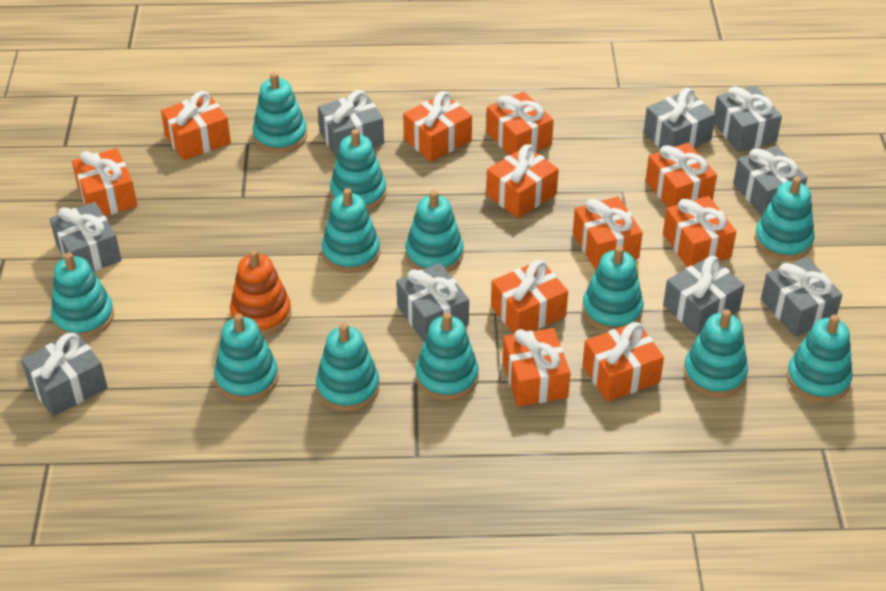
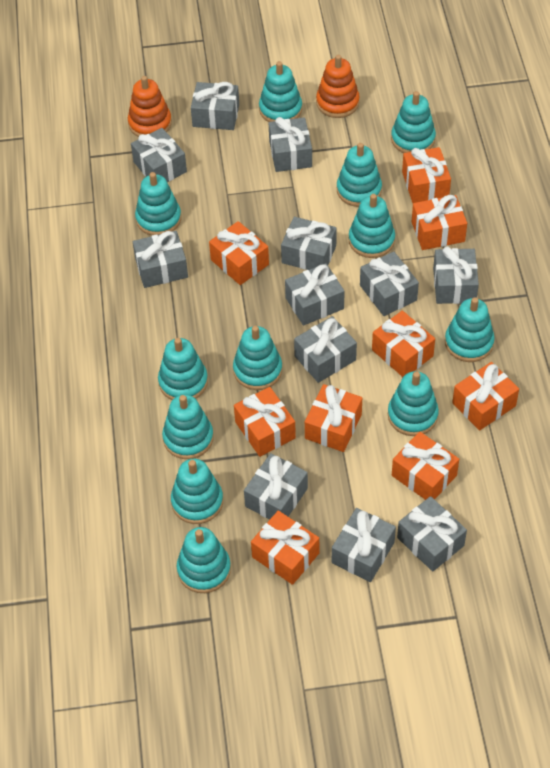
grey gift: 9 -> 12
orange gift: 11 -> 9
orange stacking toy: 1 -> 2

